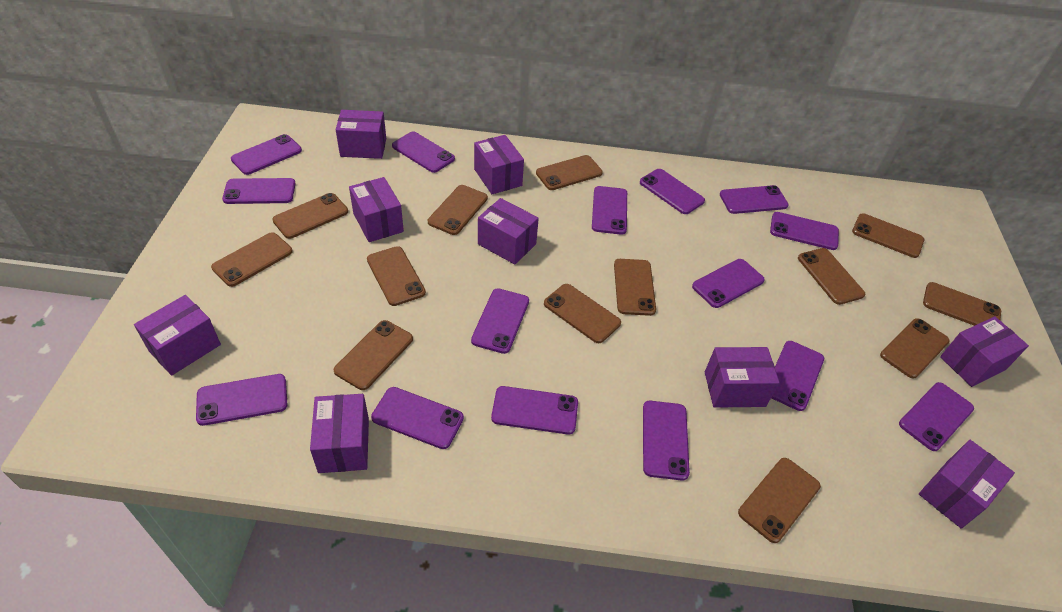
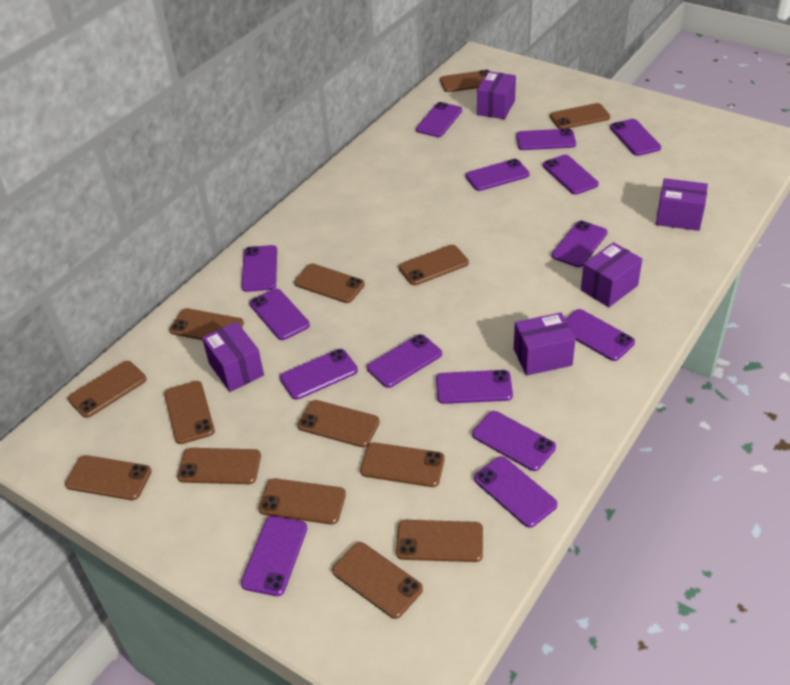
brown phone: 13 -> 14
purple box: 9 -> 5

